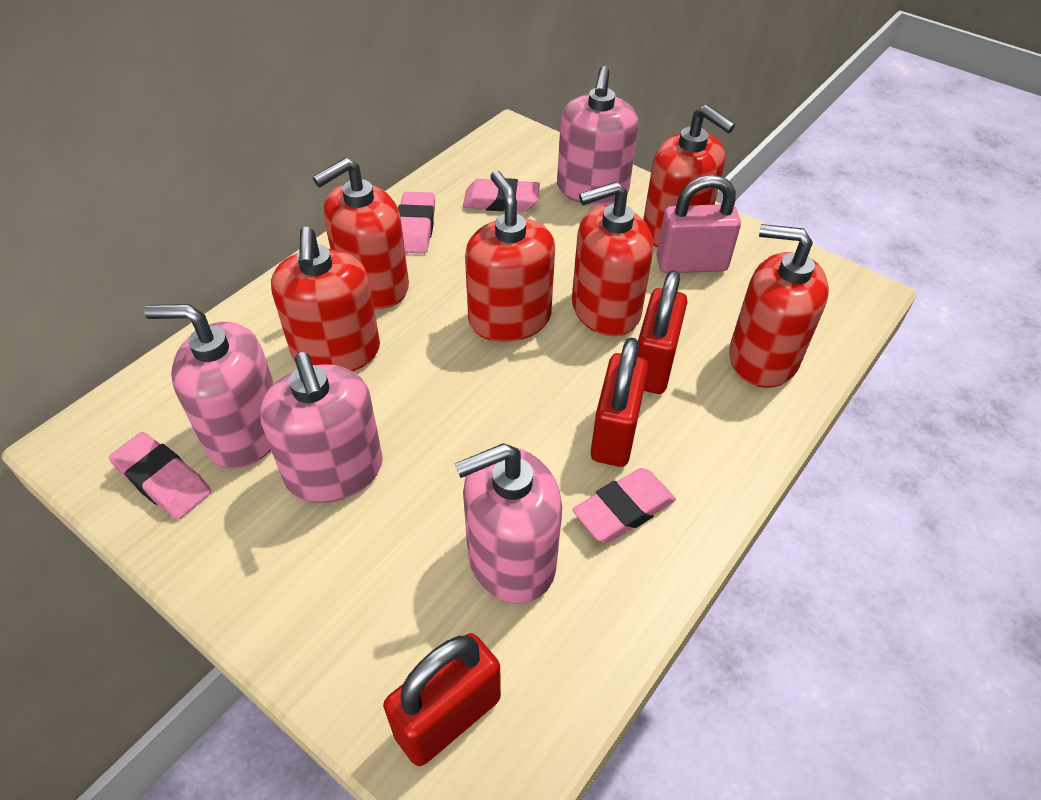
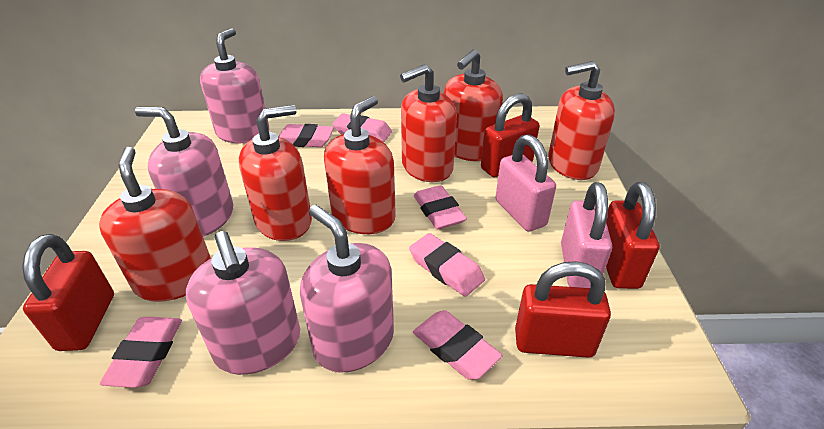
pink eraser: 4 -> 6
pink padlock: 1 -> 2
red padlock: 3 -> 4

